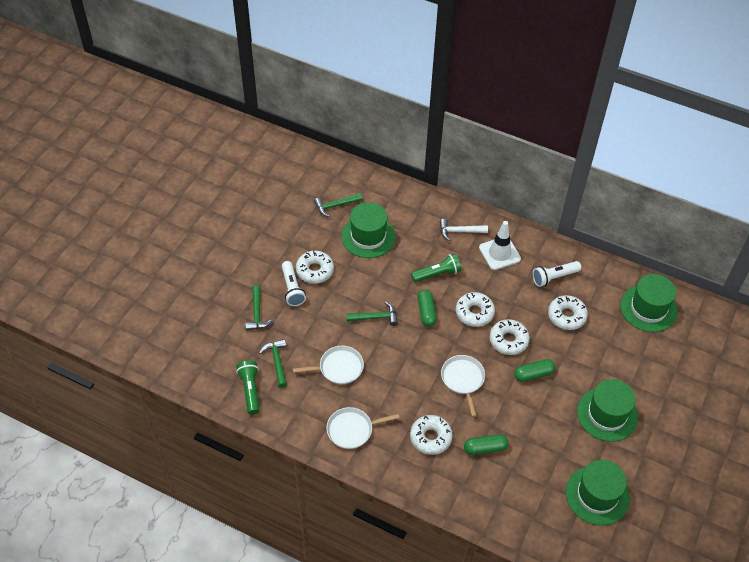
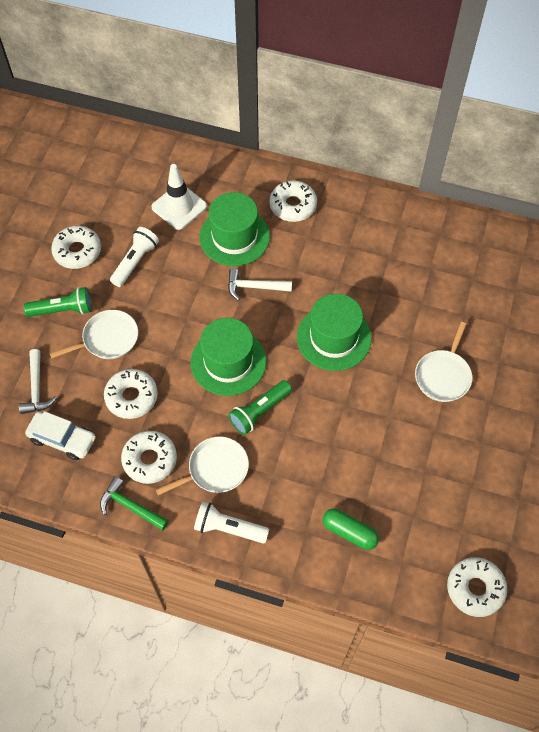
green capsule: 3 -> 1
green hammer: 4 -> 1
green hat: 4 -> 3
white car: 0 -> 1
white hammer: 1 -> 2

